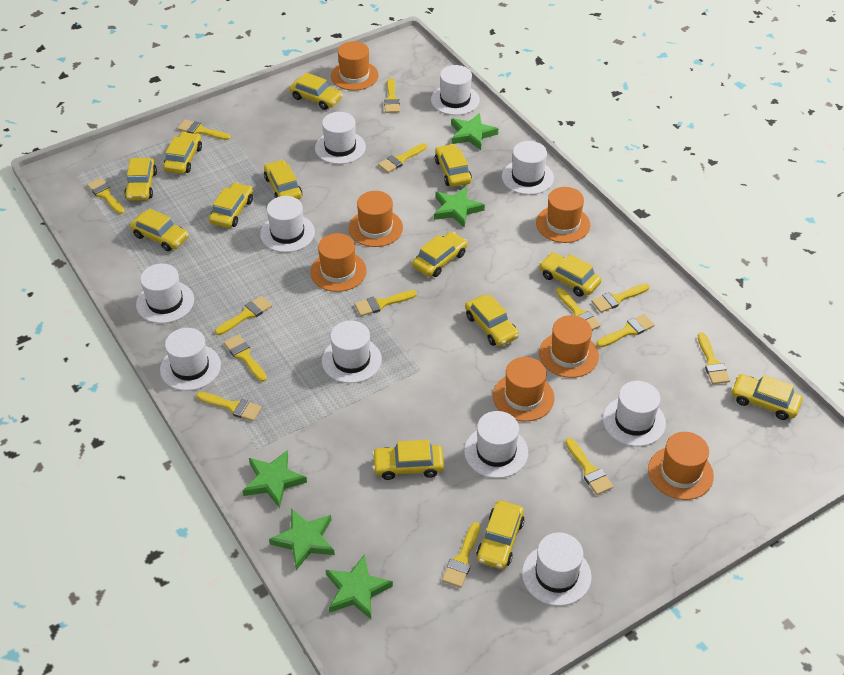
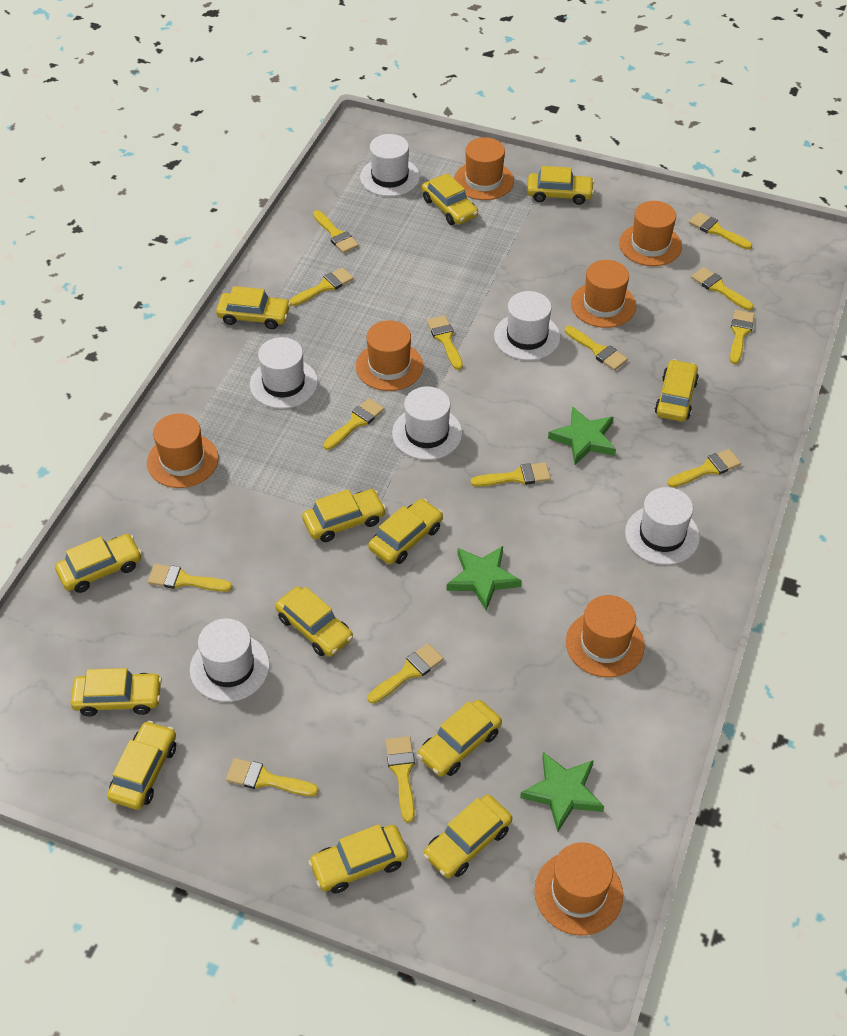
green star: 5 -> 3
white hat: 10 -> 6

